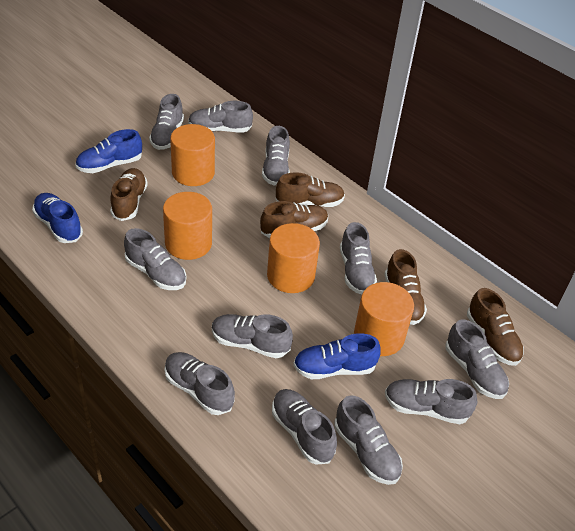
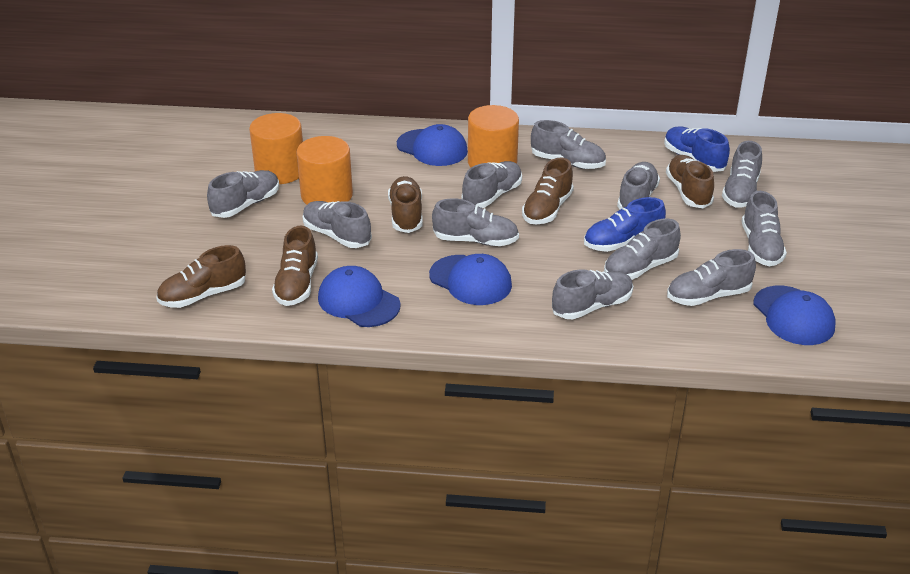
blue cap: 0 -> 4
blue shoe: 3 -> 2
orange cylinder: 4 -> 3

